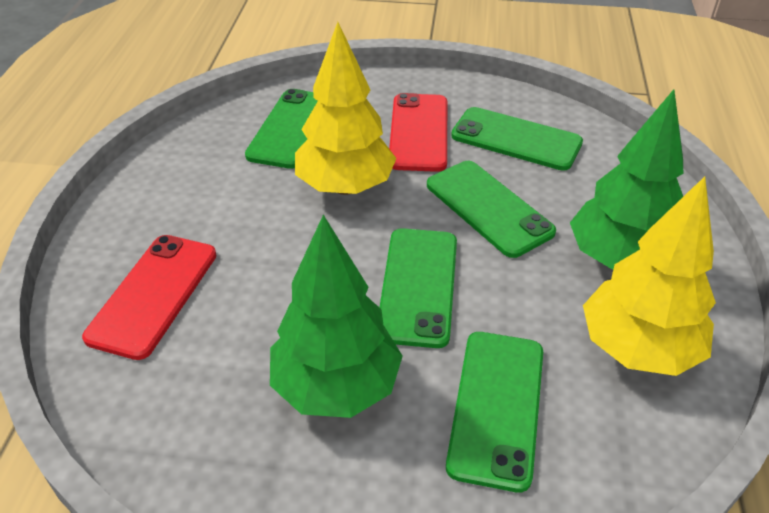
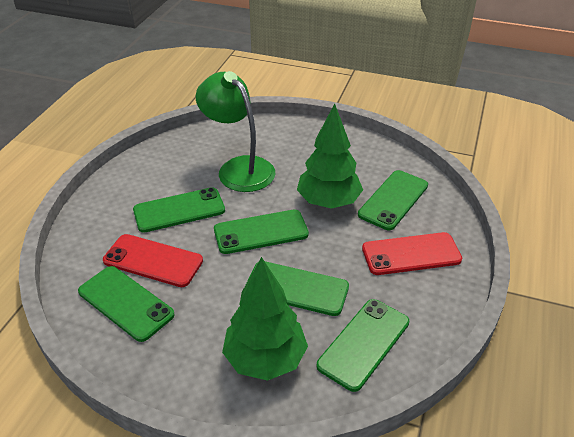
green lamp: 0 -> 1
green phone: 5 -> 6
yellow tree: 2 -> 0

